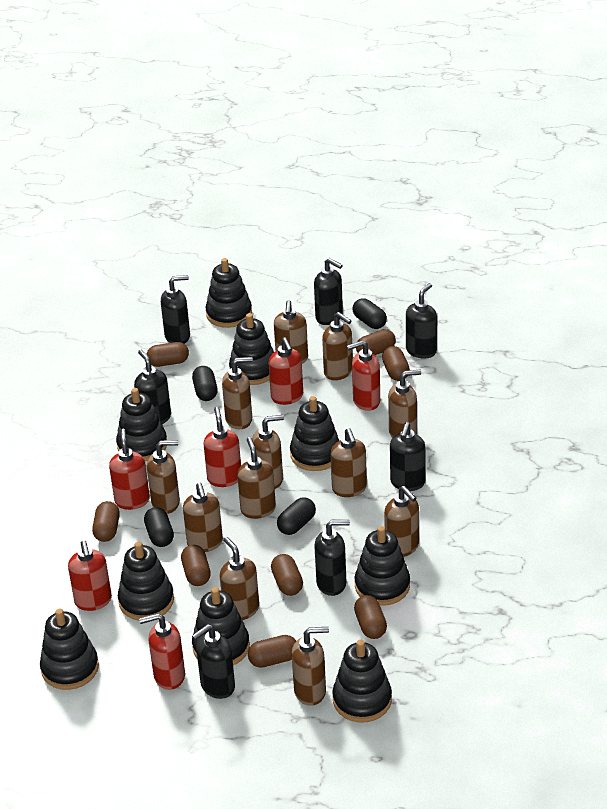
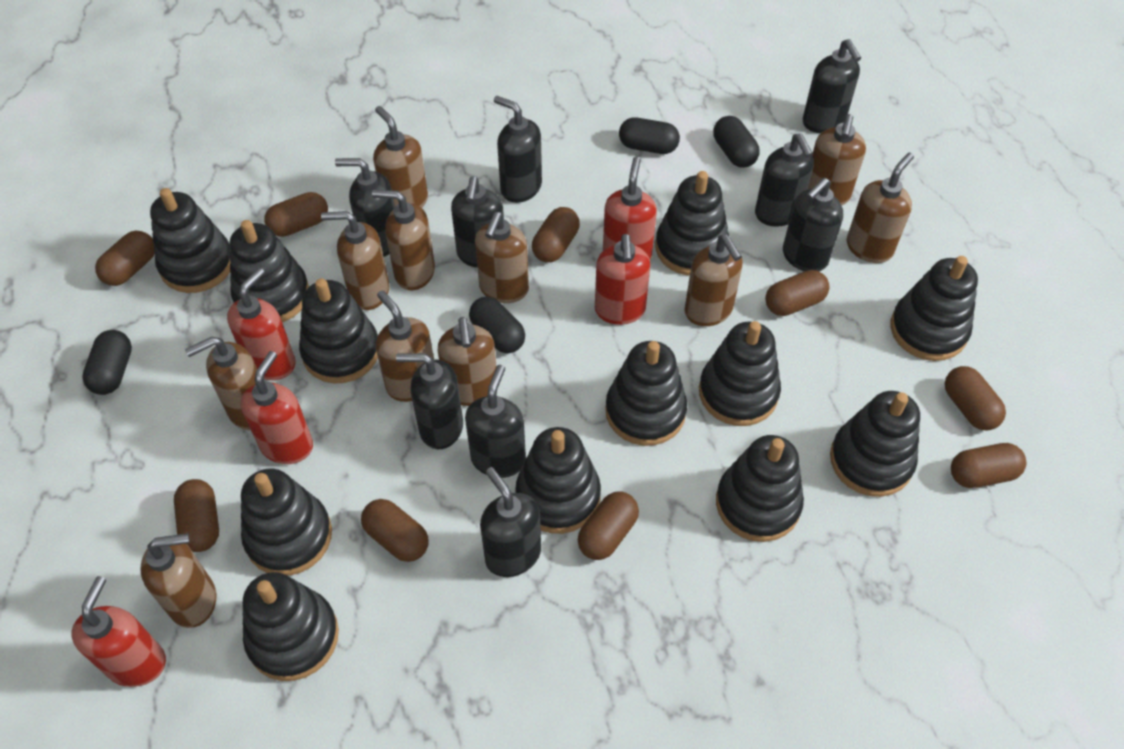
black soap dispenser: 7 -> 9
black stacking toy: 9 -> 12
brown capsule: 8 -> 9
brown soap dispenser: 12 -> 11
red soap dispenser: 6 -> 5

